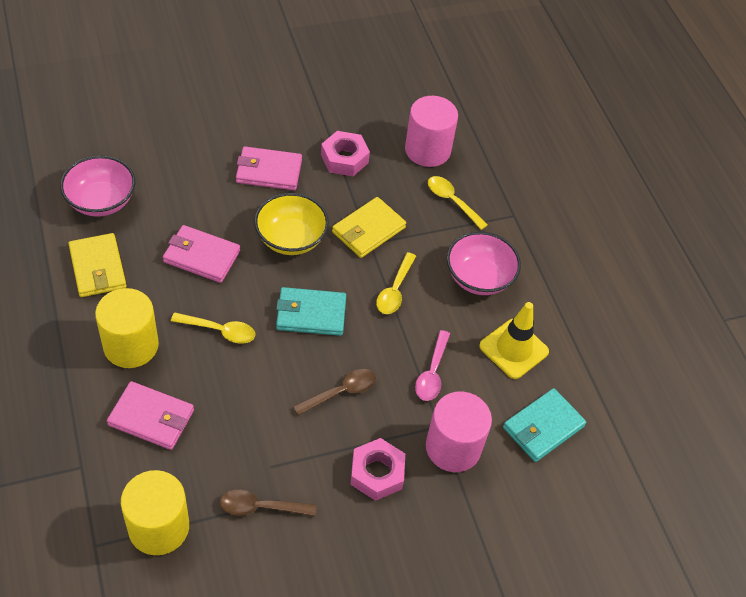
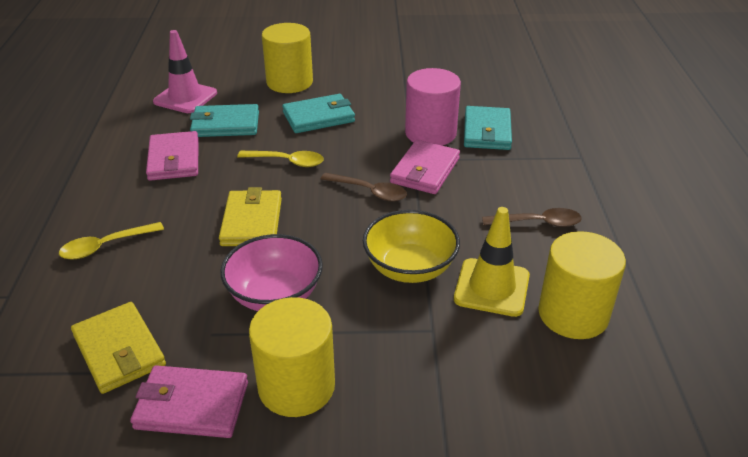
pink bowl: 2 -> 1
pink cylinder: 2 -> 1
pink nut: 2 -> 0
pink spoon: 1 -> 0
pink traffic cone: 0 -> 1
turquoise wallet: 2 -> 3
yellow cylinder: 2 -> 3
yellow spoon: 3 -> 2

